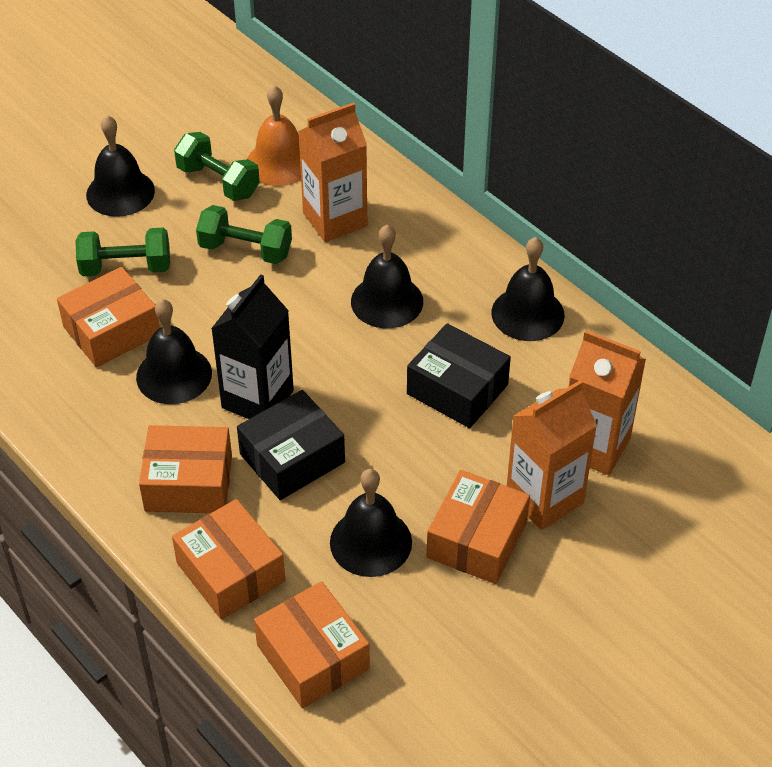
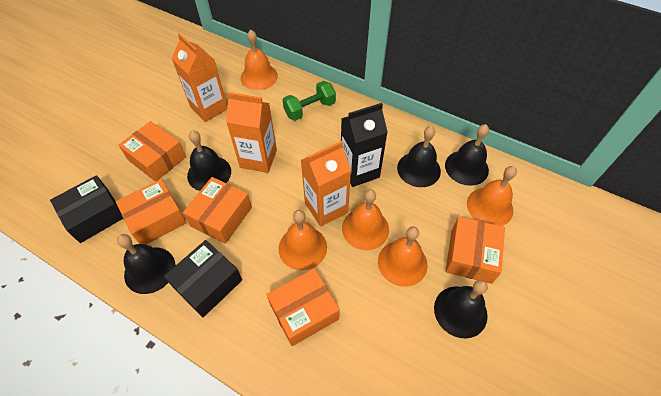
green dumbbell: 3 -> 1
orange bell: 1 -> 5

